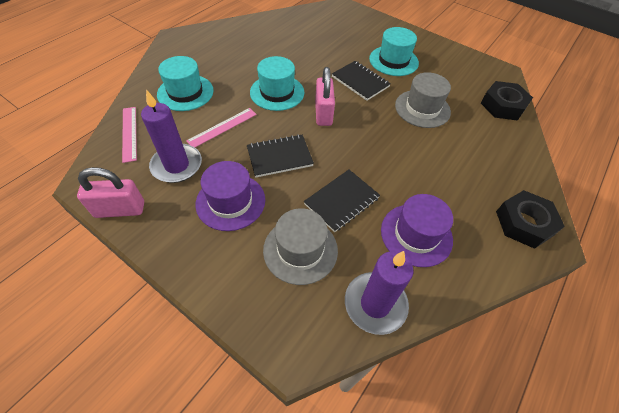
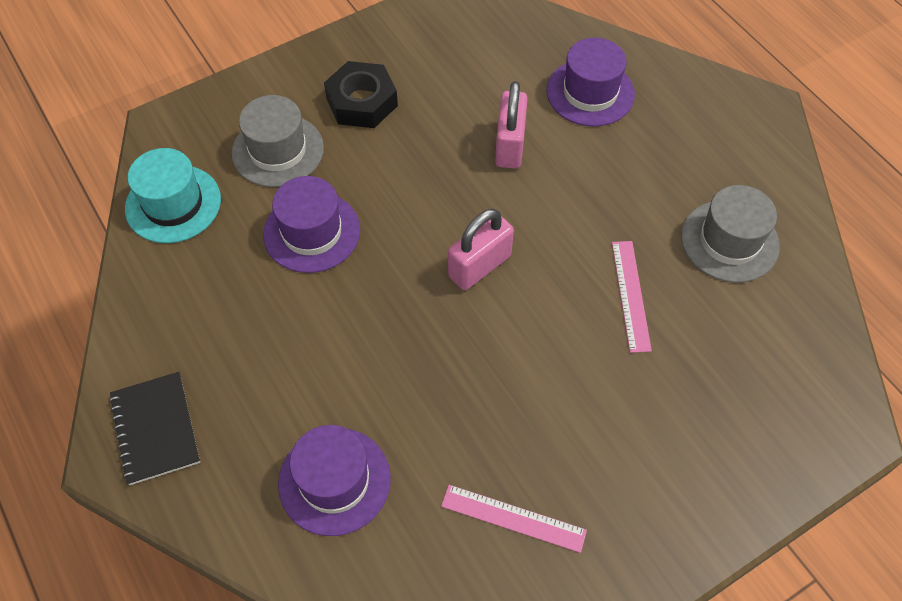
black notebook: 3 -> 1
black nut: 2 -> 1
purple candle: 2 -> 0
purple hat: 2 -> 3
turquoise hat: 3 -> 1

